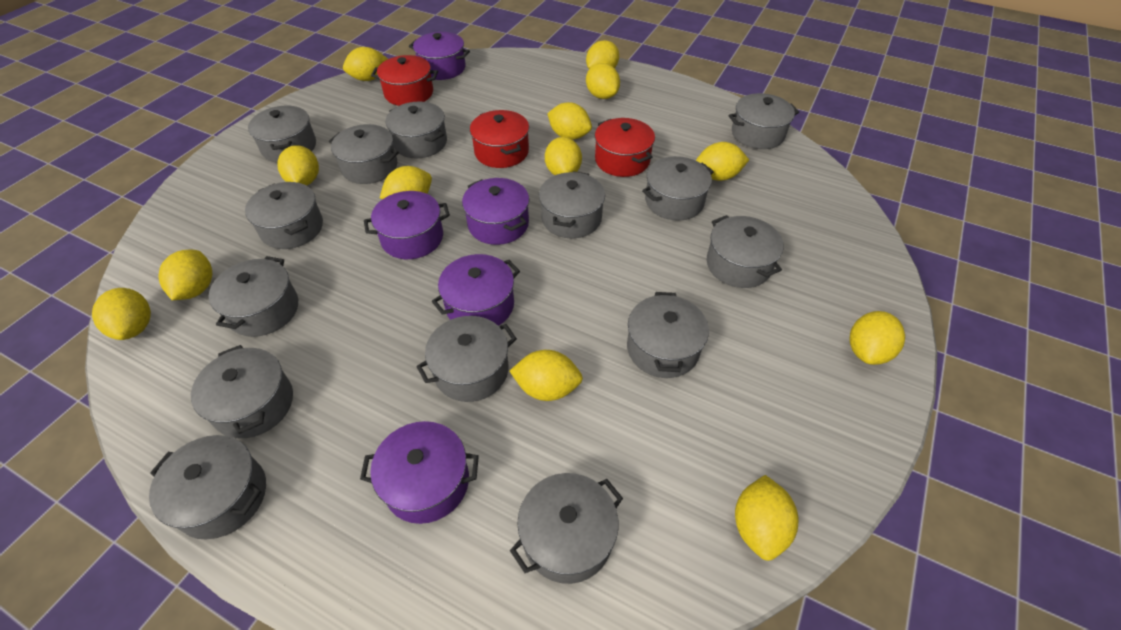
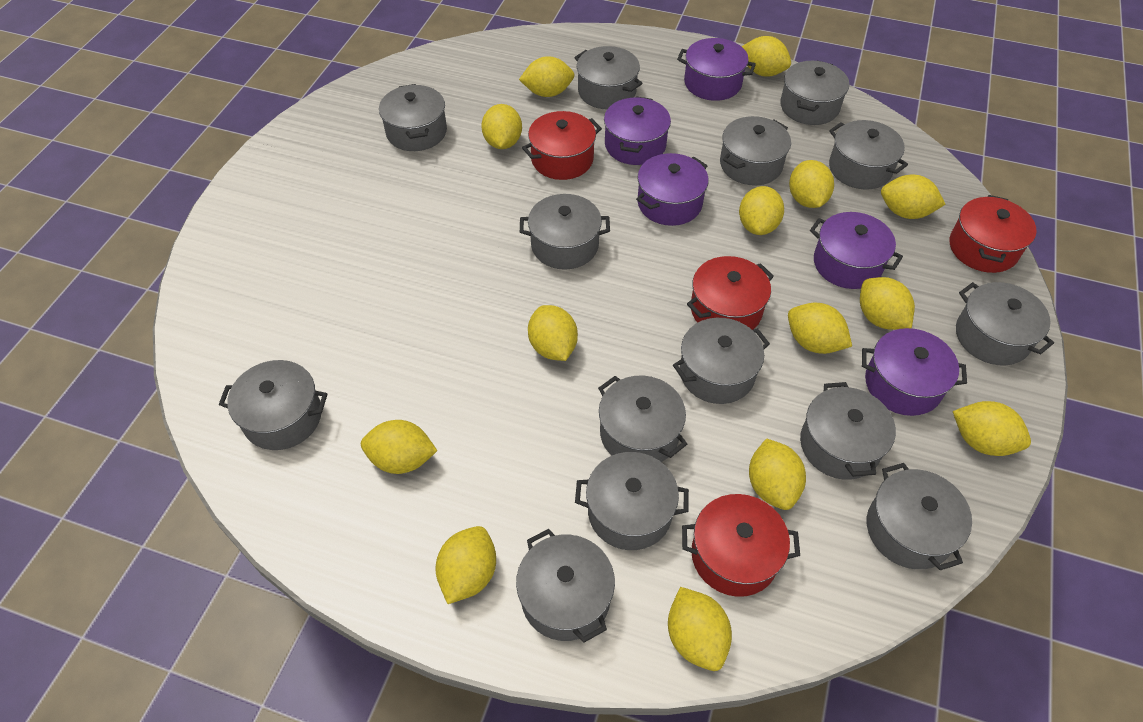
red pot: 3 -> 4
yellow lemon: 13 -> 14

